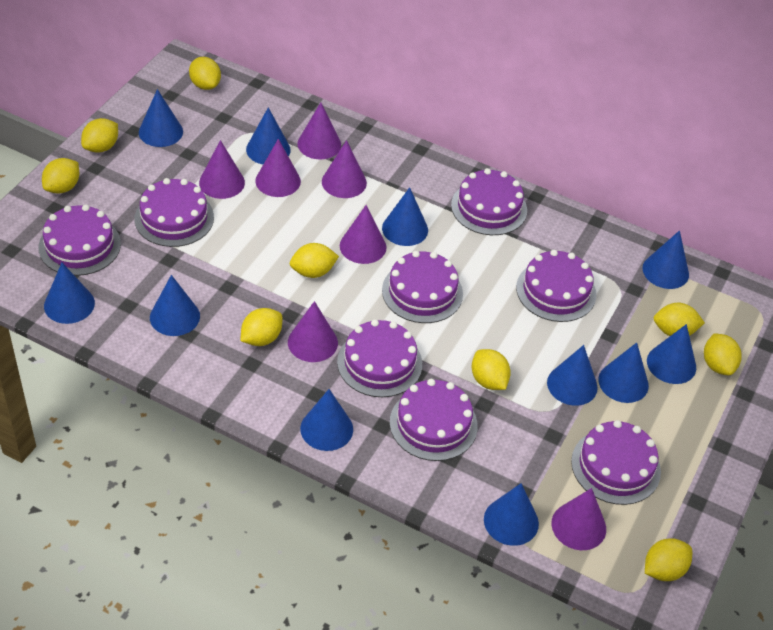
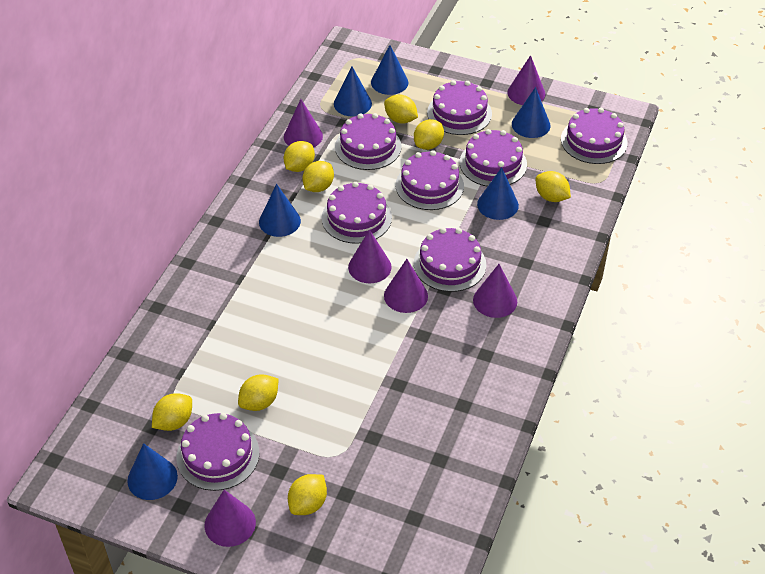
blue cone: 11 -> 6
purple cone: 7 -> 6
yellow lemon: 9 -> 8

